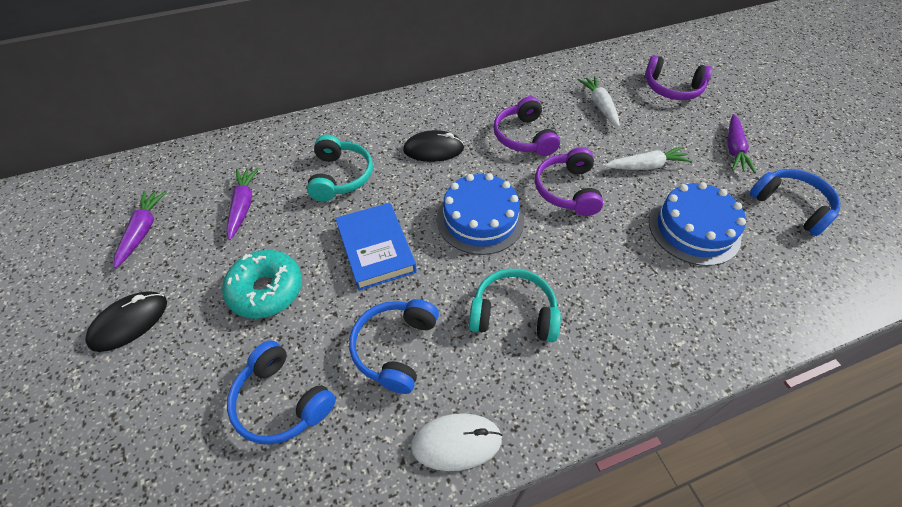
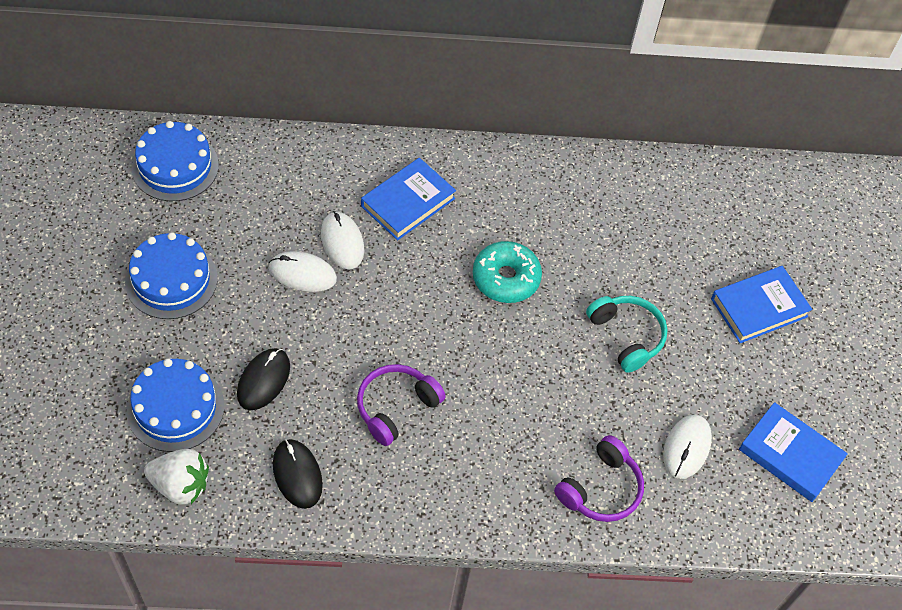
blue book: 1 -> 3
blue cake: 2 -> 3
blue headphones: 3 -> 0
purple carrot: 3 -> 0
purple headphones: 3 -> 2
turquoise headphones: 2 -> 1
white carrot: 2 -> 0
white mouse: 1 -> 3
white strawberry: 0 -> 1

